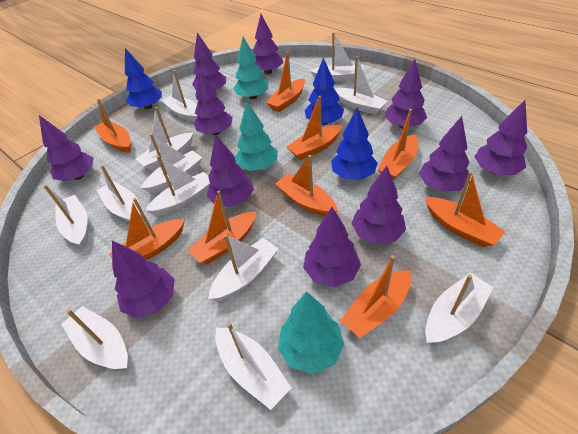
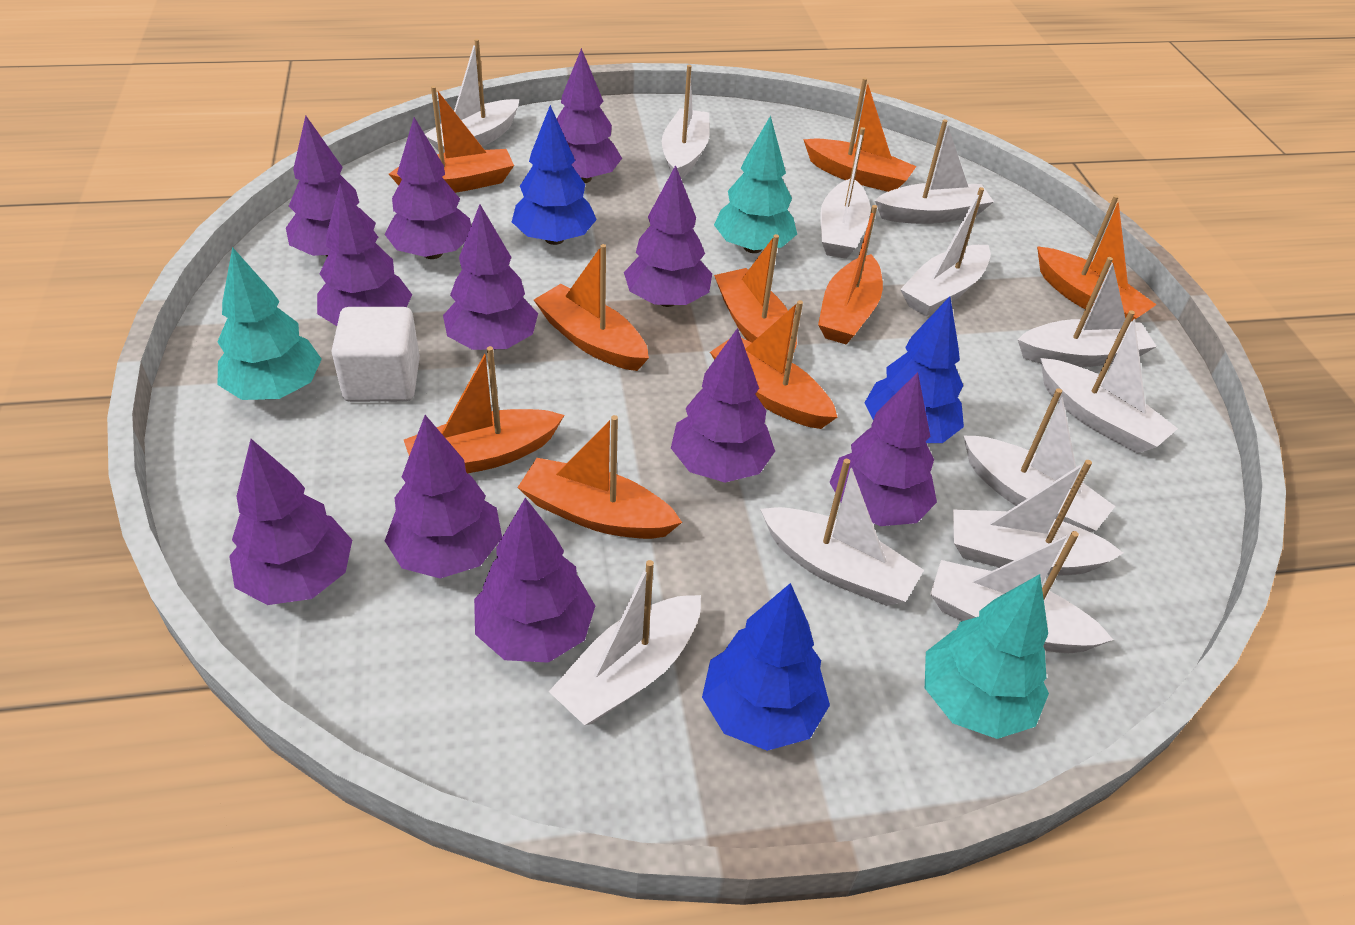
white cube: 0 -> 1

